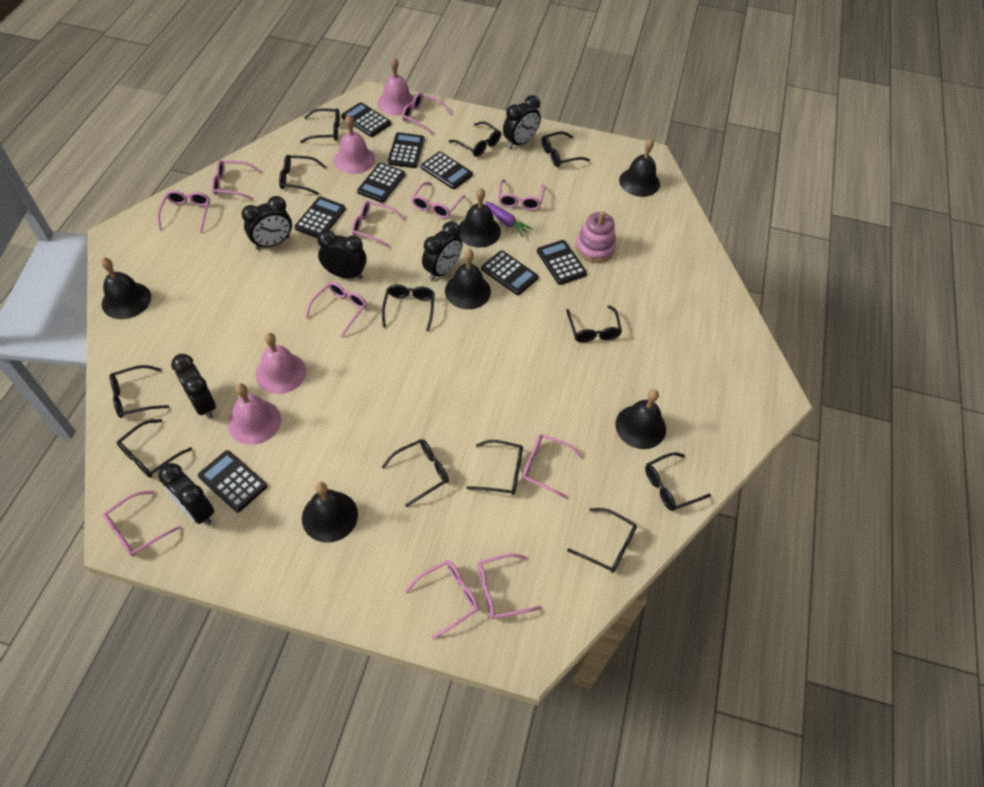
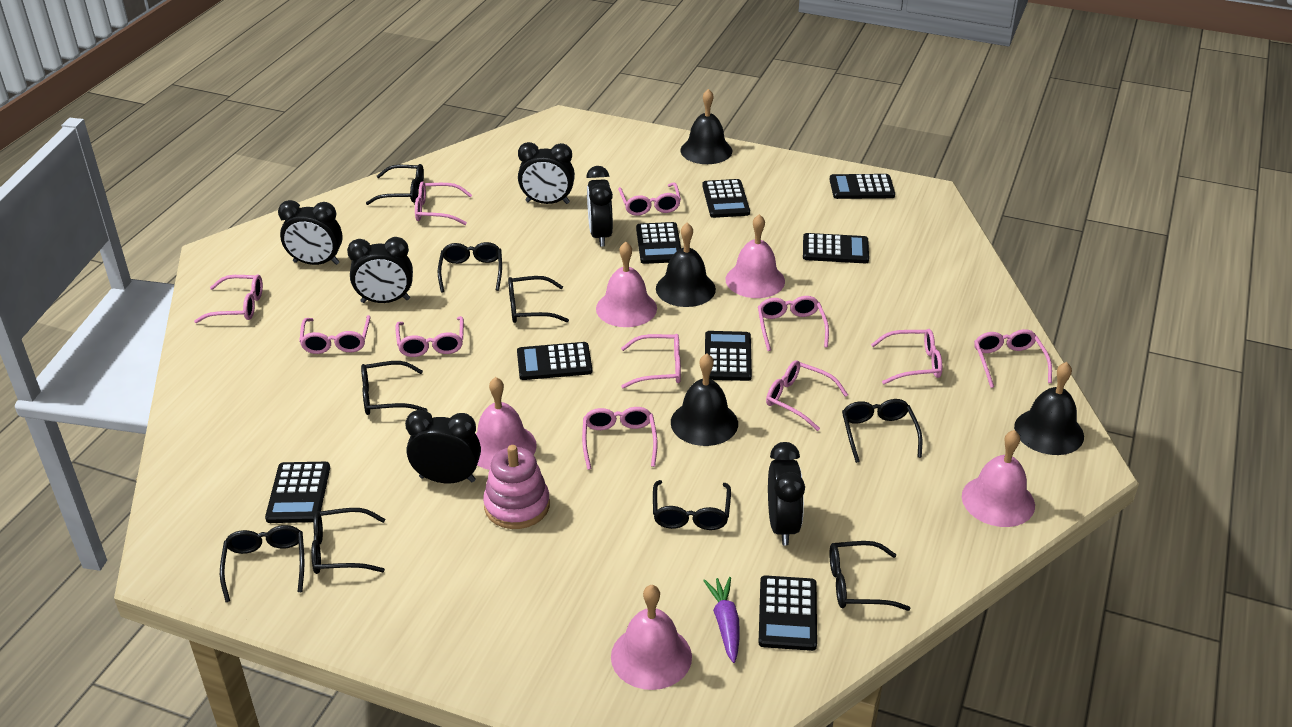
black bell: 6 -> 4
black glasses: 12 -> 9
pink bell: 4 -> 5

